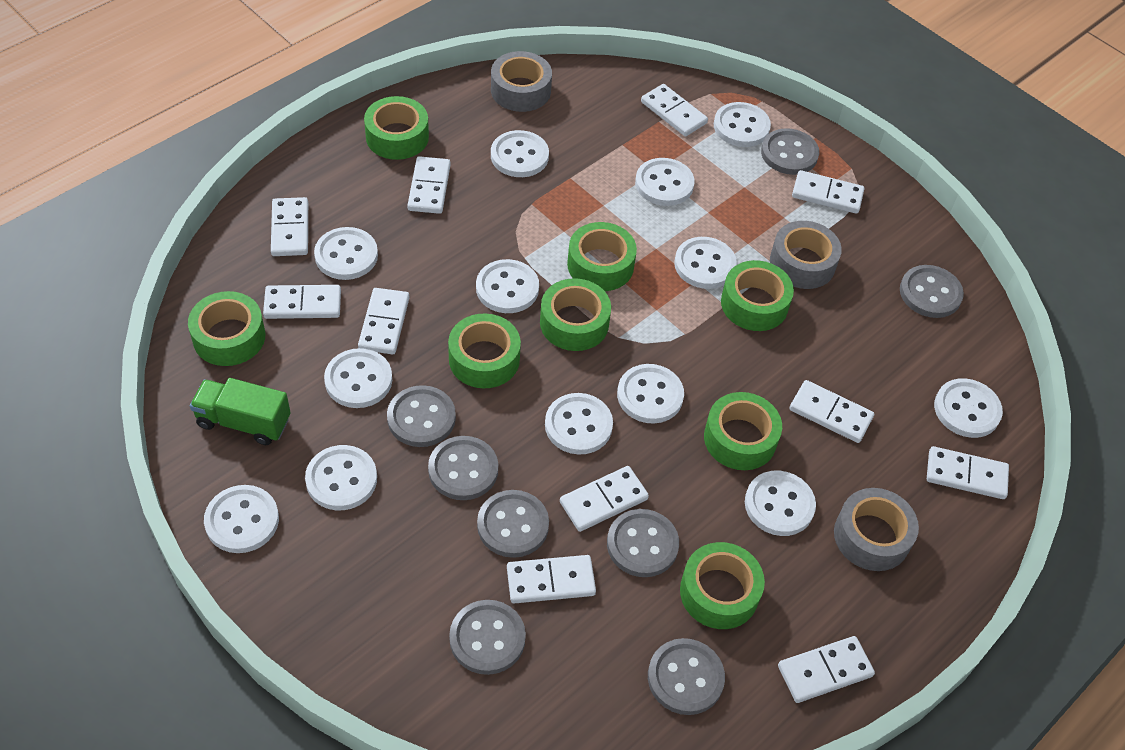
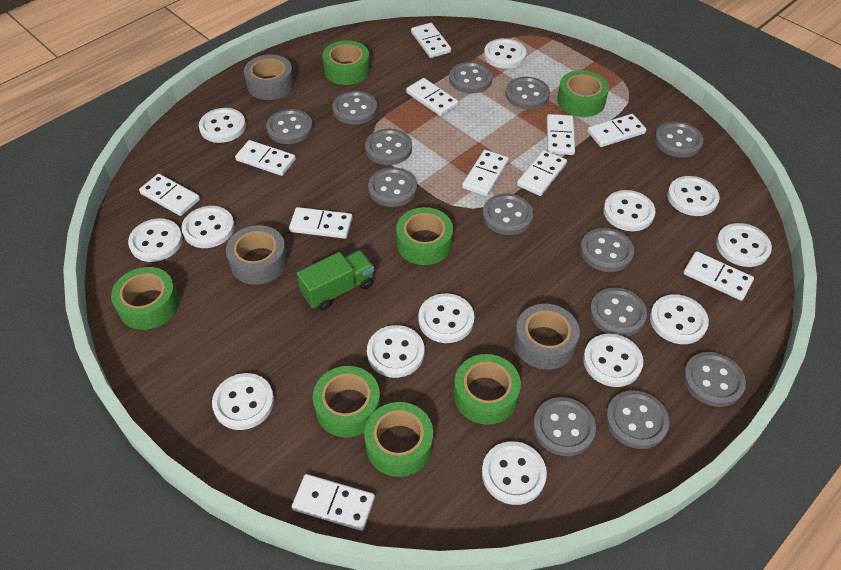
green tape: 8 -> 7
grey button: 8 -> 13

